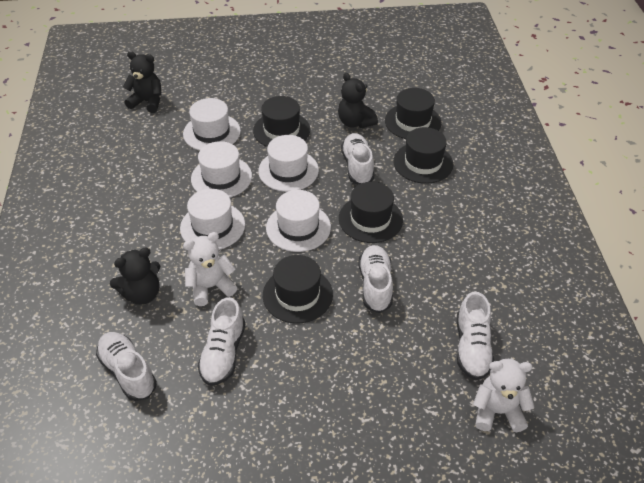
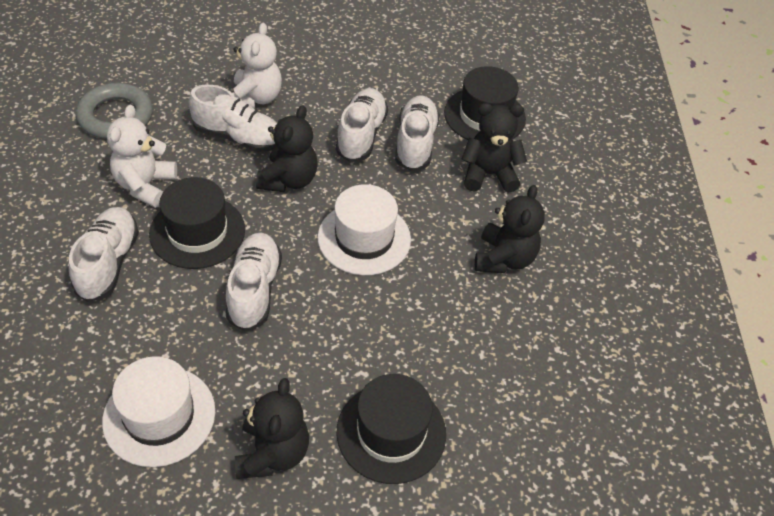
black hat: 5 -> 3
black teddy bear: 3 -> 4
grey ring: 0 -> 1
white hat: 5 -> 2

